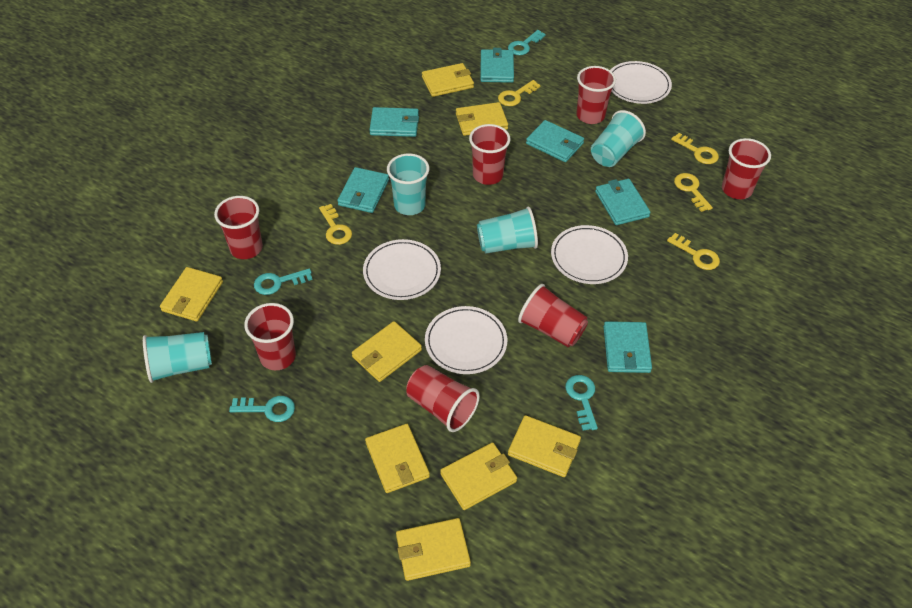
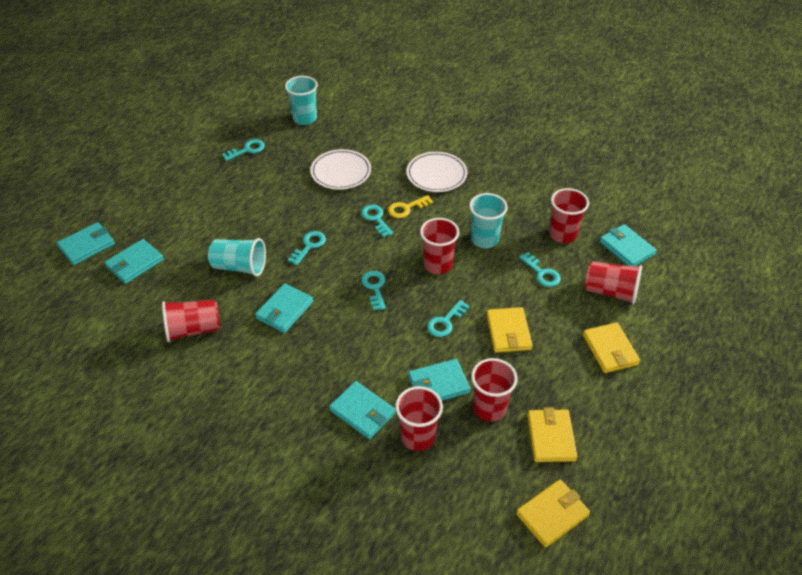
red cup: 7 -> 6
turquoise cup: 4 -> 3
turquoise key: 4 -> 6
white plate: 4 -> 2
yellow key: 5 -> 1
yellow wallet: 8 -> 4

